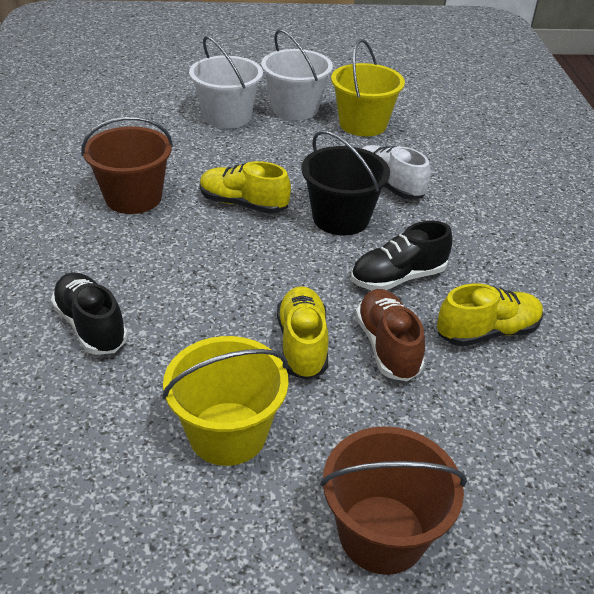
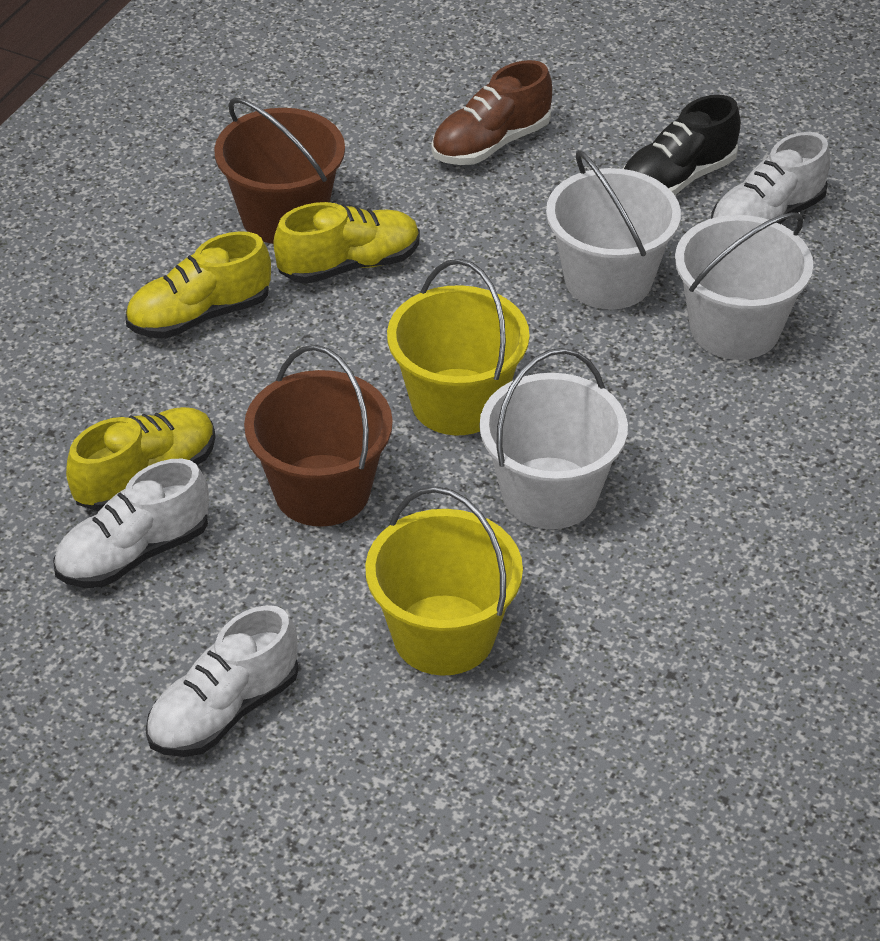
black bucket: 1 -> 0
black shoe: 2 -> 1
white bucket: 2 -> 3
white shoe: 1 -> 3

